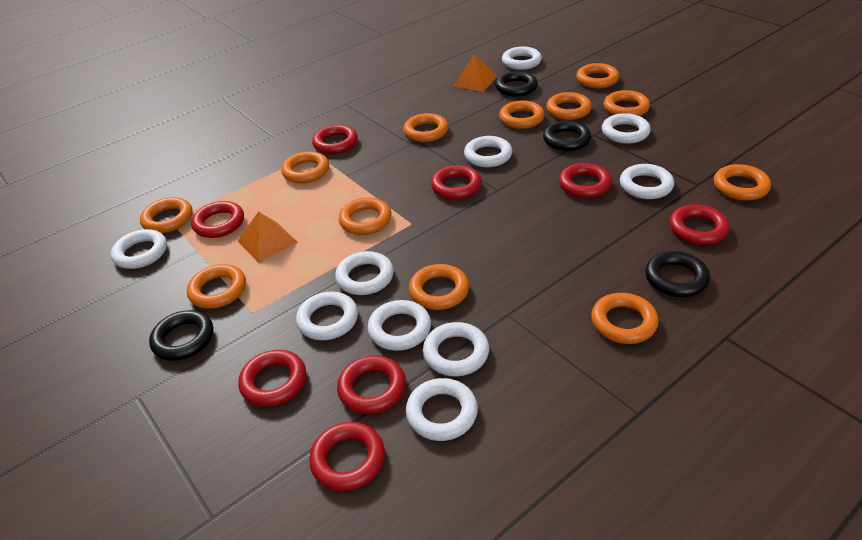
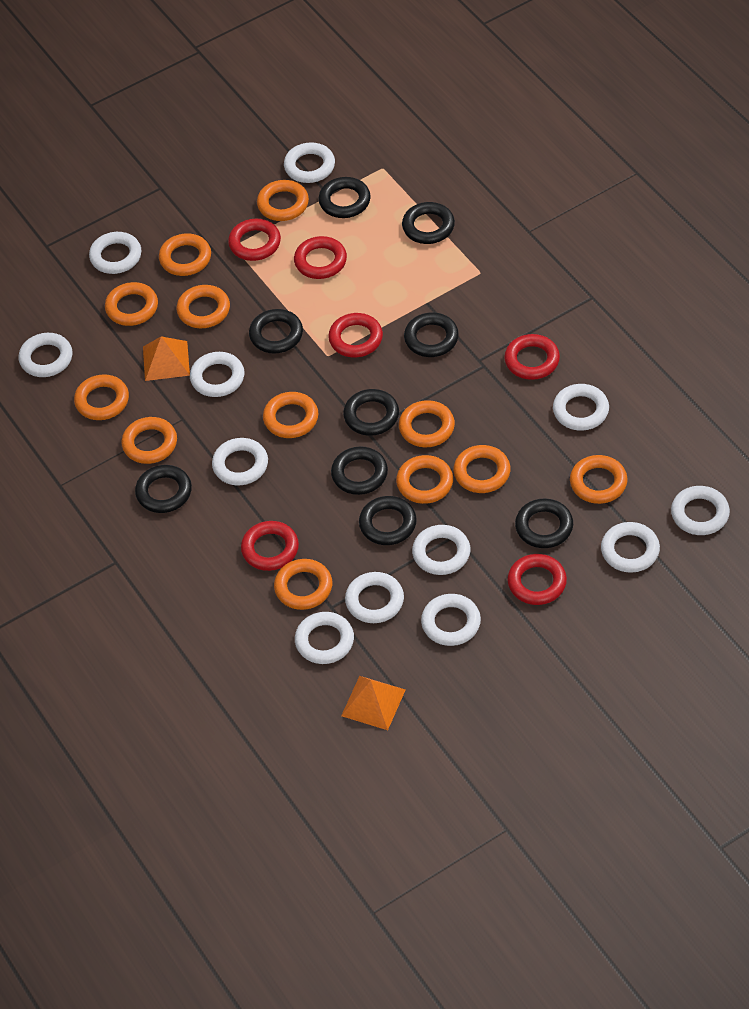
black ring: 4 -> 9
red ring: 8 -> 6
white ring: 10 -> 12

